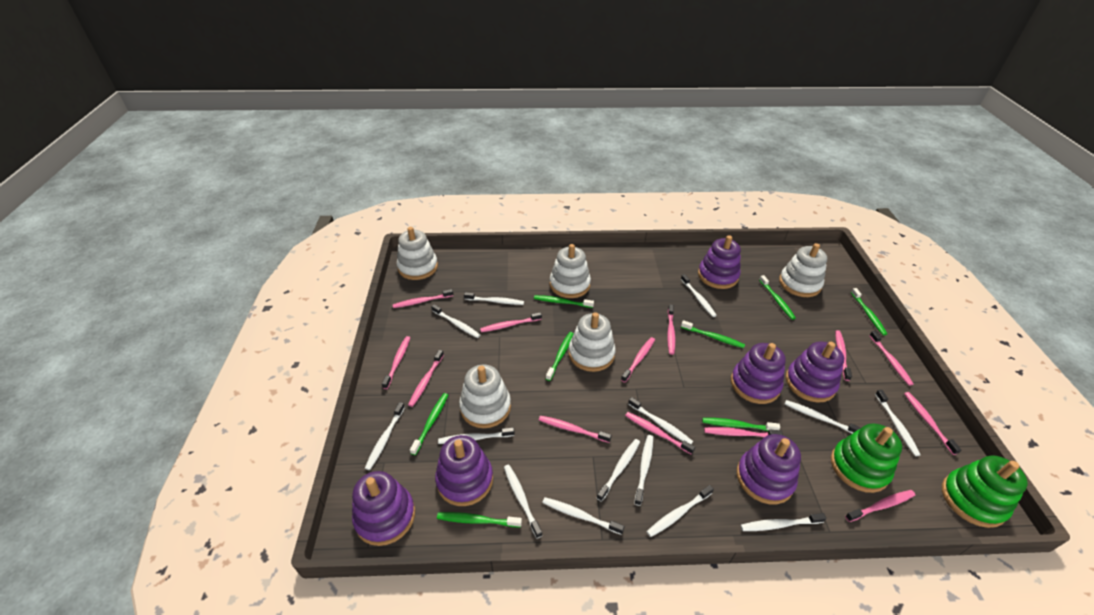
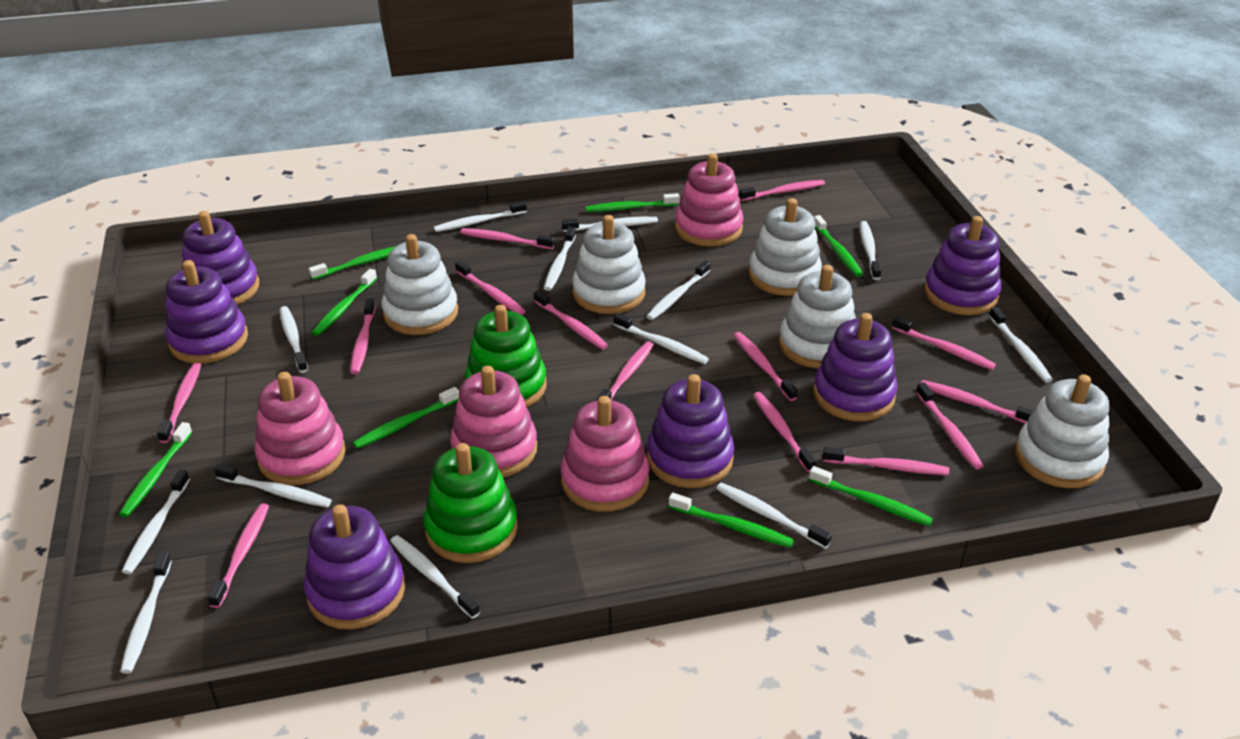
pink stacking toy: 0 -> 4
pink toothbrush: 13 -> 14
white toothbrush: 14 -> 13

